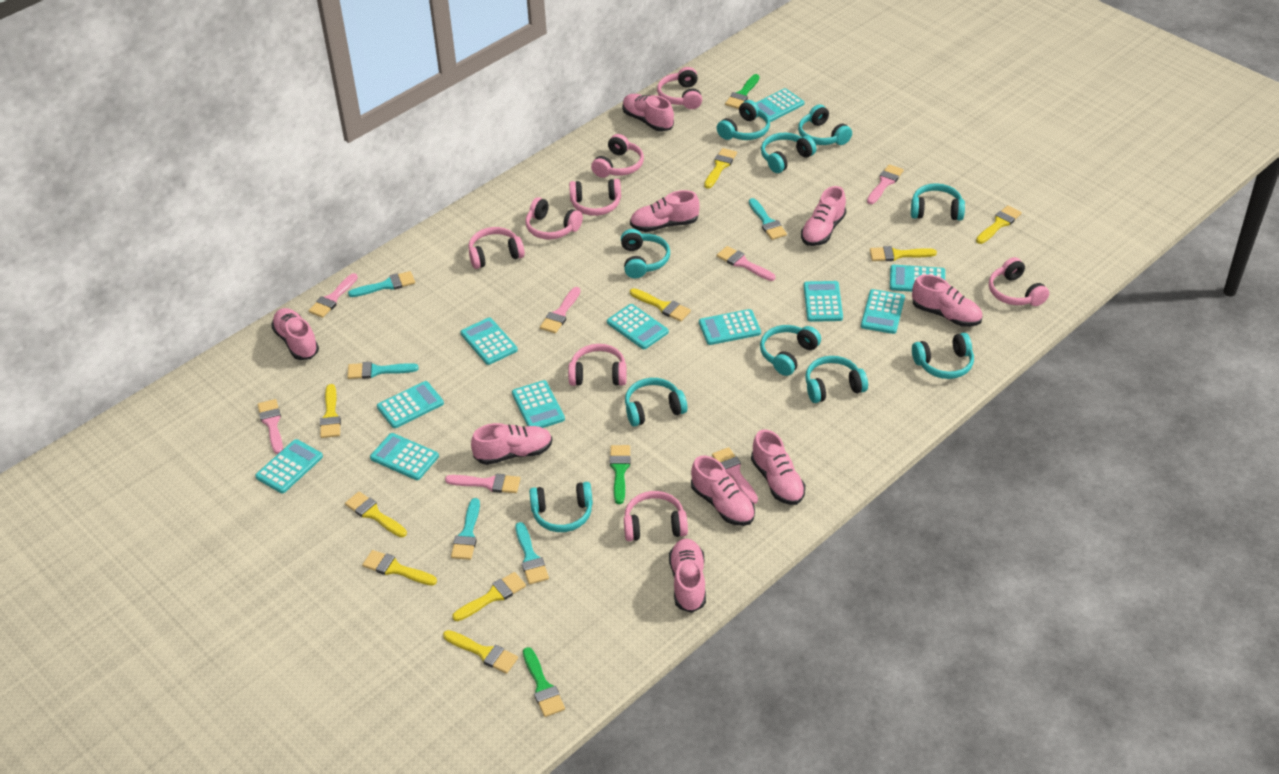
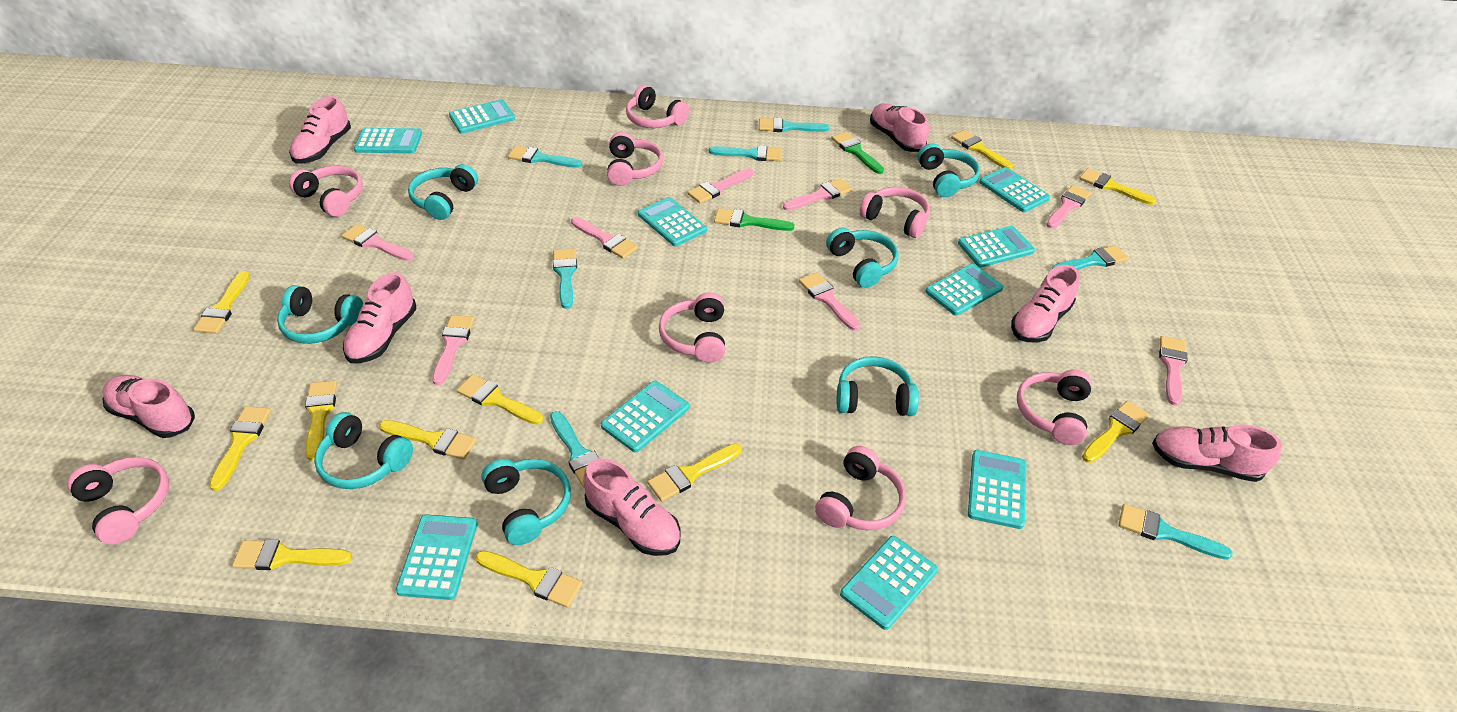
green brush: 3 -> 2
pink brush: 7 -> 8
pink shoe: 9 -> 7
turquoise brush: 5 -> 7
turquoise calculator: 11 -> 10
turquoise headphones: 10 -> 7
yellow brush: 9 -> 11

